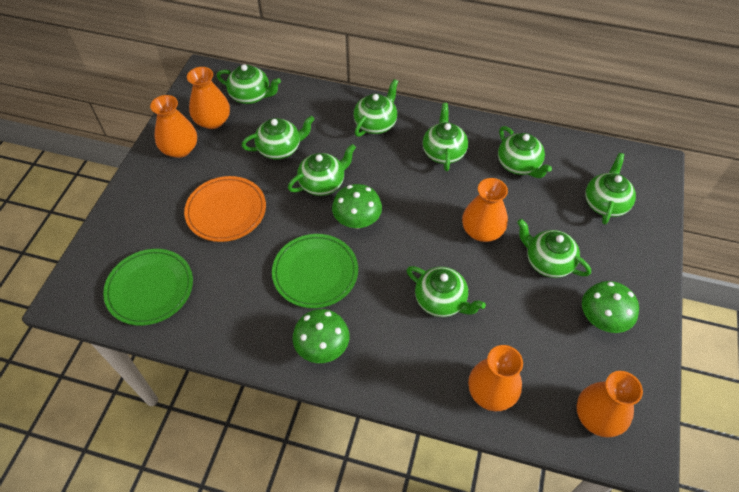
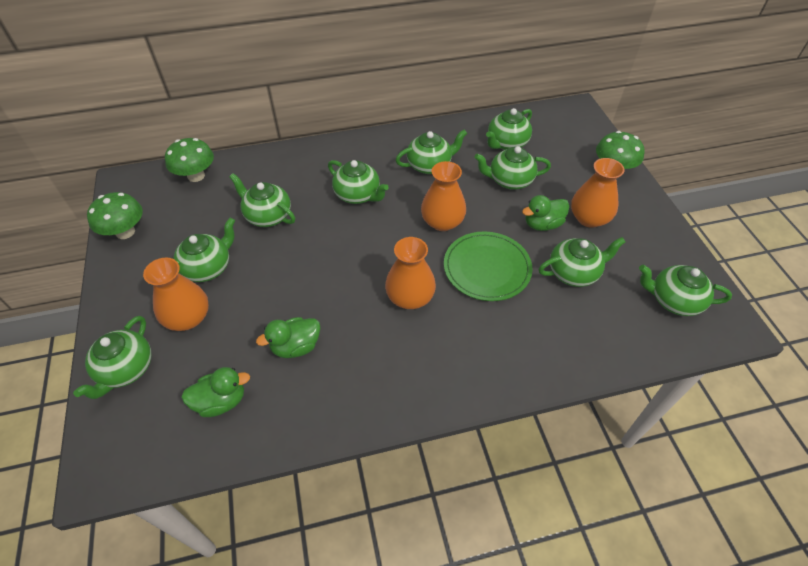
green duck: 0 -> 3
green plate: 2 -> 1
orange plate: 1 -> 0
orange vase: 5 -> 4

